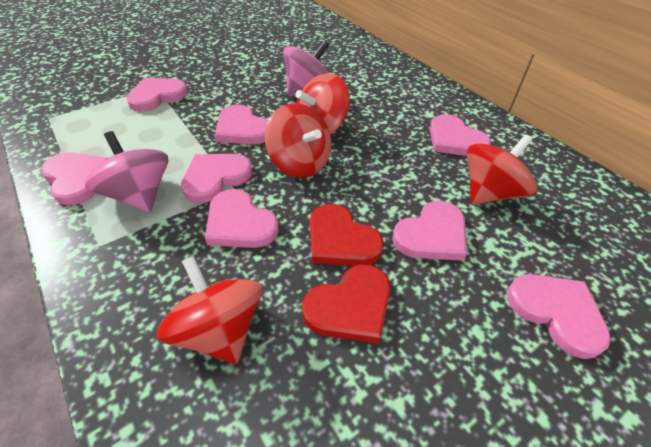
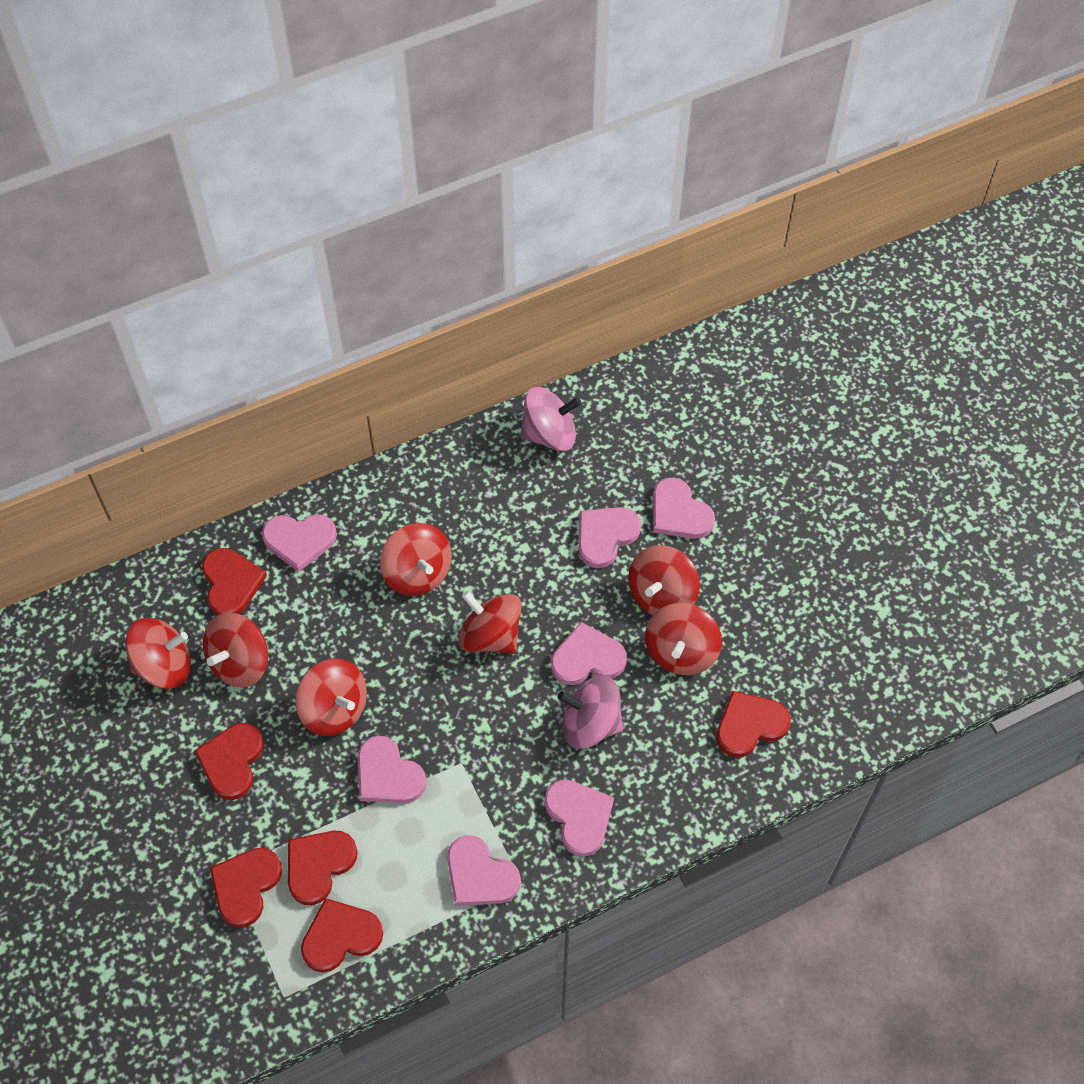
pink heart: 8 -> 7
red heart: 2 -> 6
red spinning top: 4 -> 7

